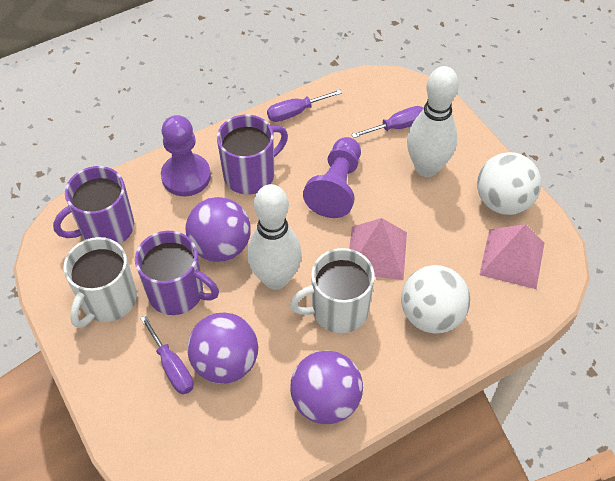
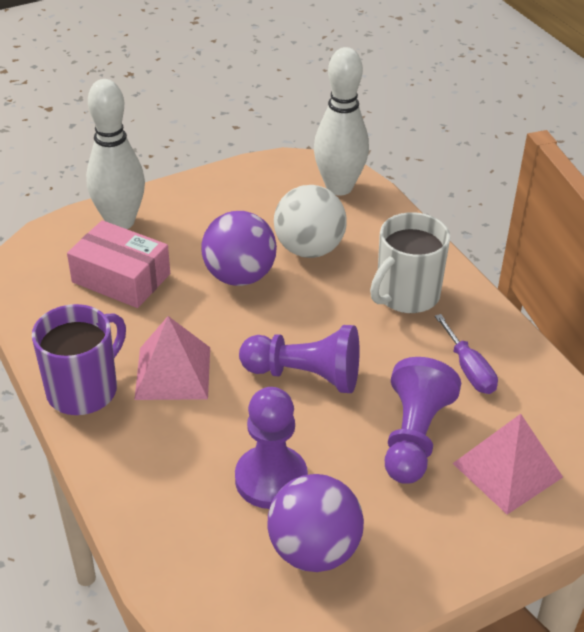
pink box: 0 -> 1
purple ball: 3 -> 2
purple mug: 3 -> 1
purple pawn: 2 -> 3
purple screwdriver: 3 -> 1
white ball: 2 -> 1
white mug: 2 -> 1

